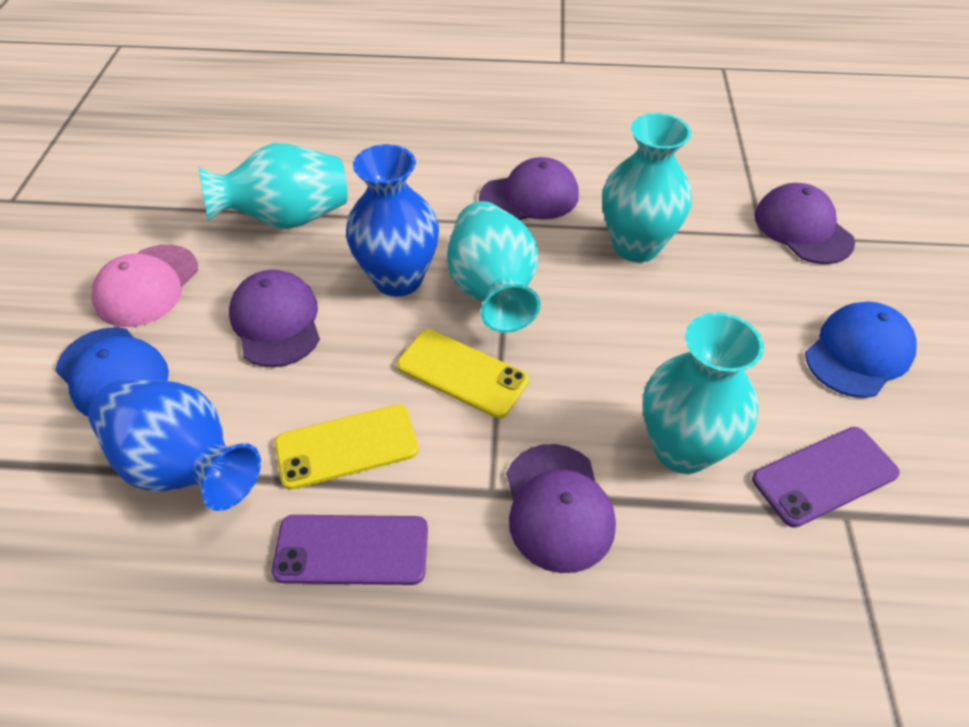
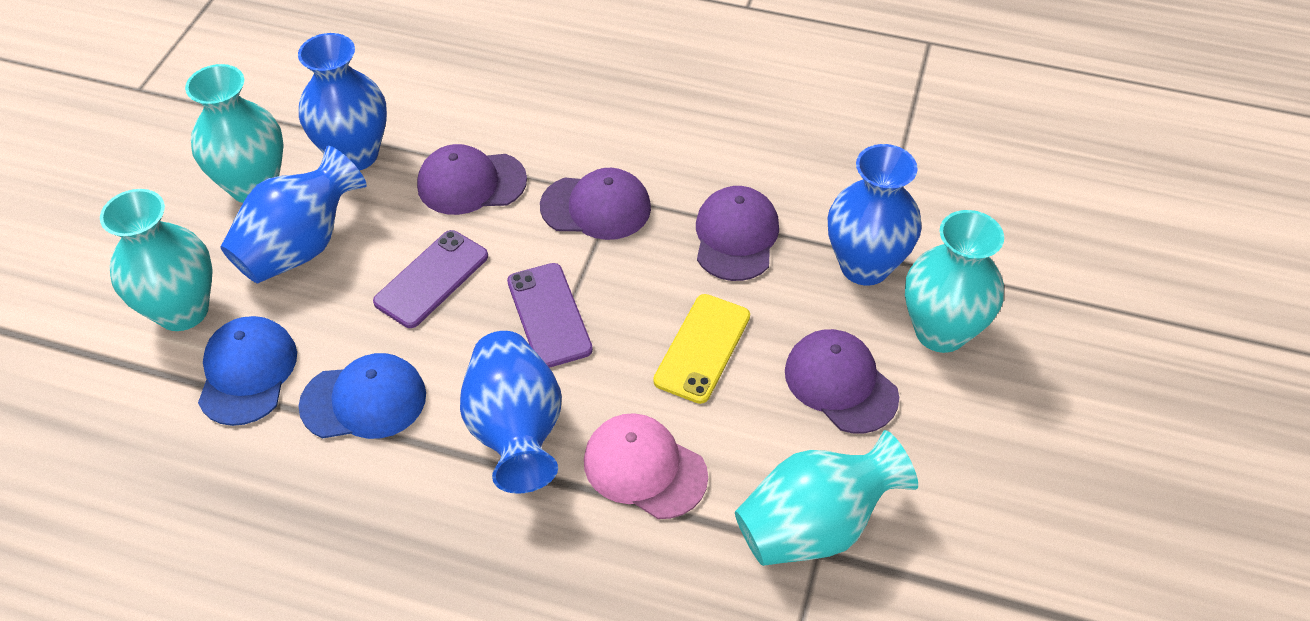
blue vase: 2 -> 4
yellow phone: 2 -> 1

